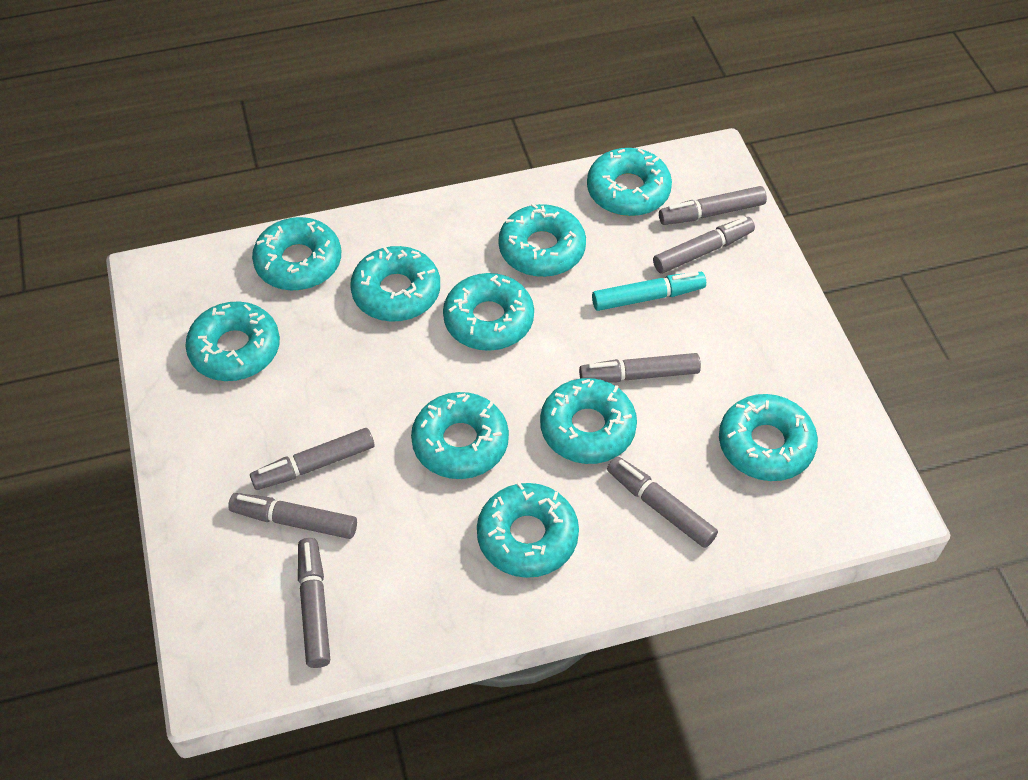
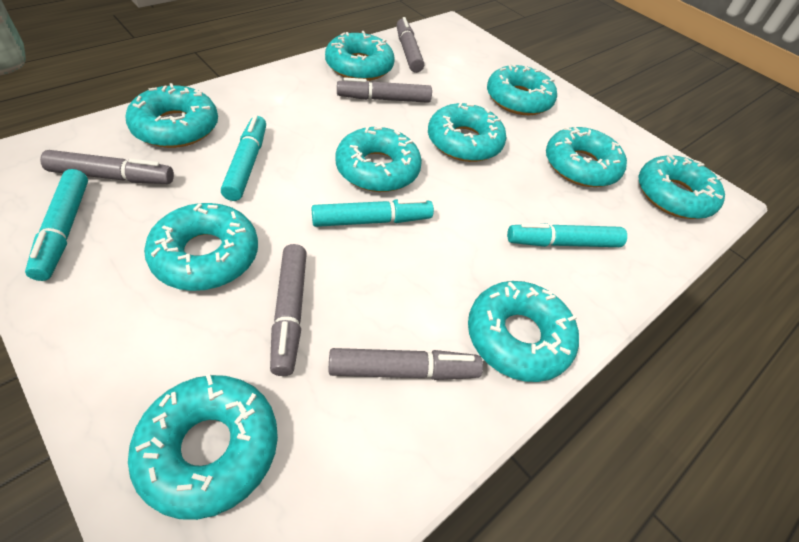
grey marker: 7 -> 5
turquoise marker: 1 -> 4

